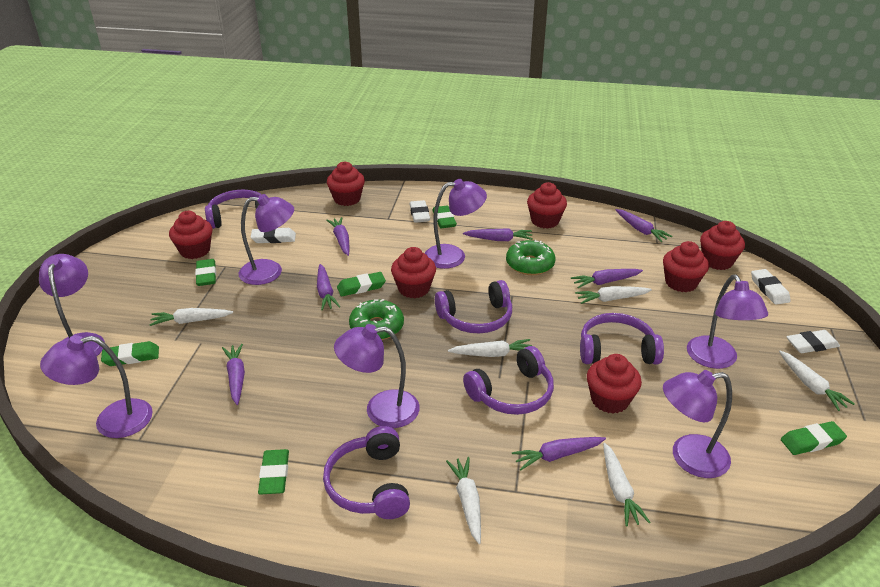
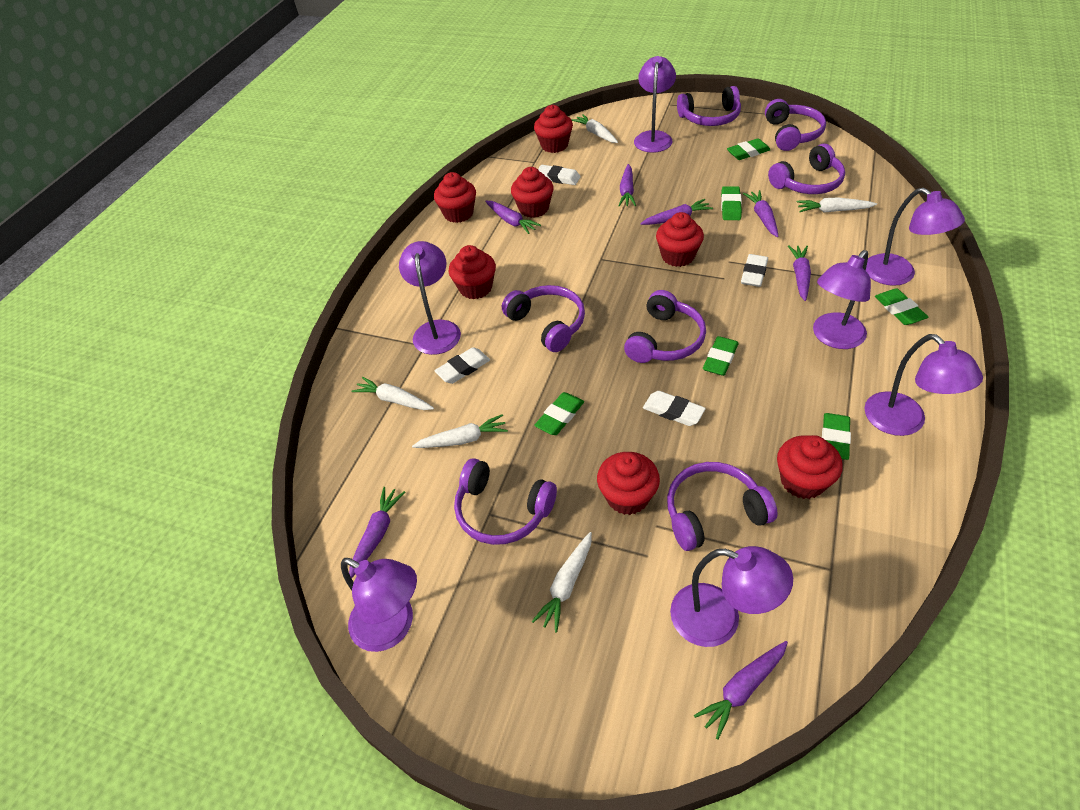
green donut: 2 -> 0
purple headphones: 5 -> 7
white carrot: 6 -> 5

